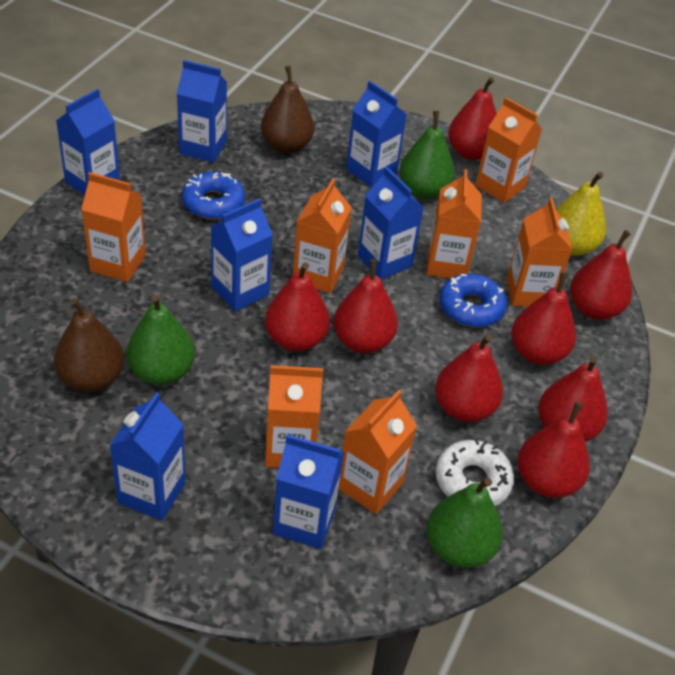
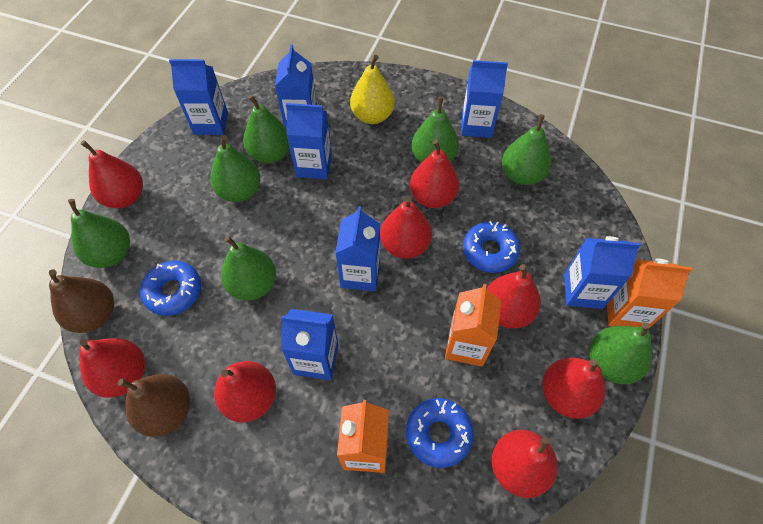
blue donut: 2 -> 3
green pear: 3 -> 7
orange carton: 7 -> 3
white donut: 1 -> 0

